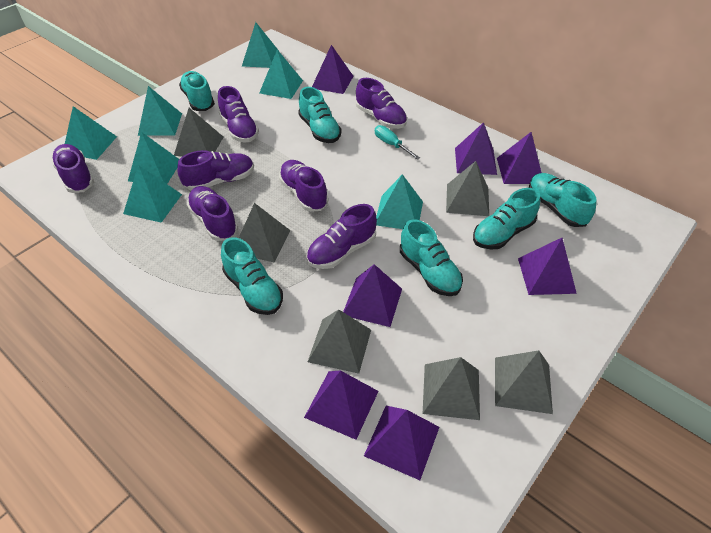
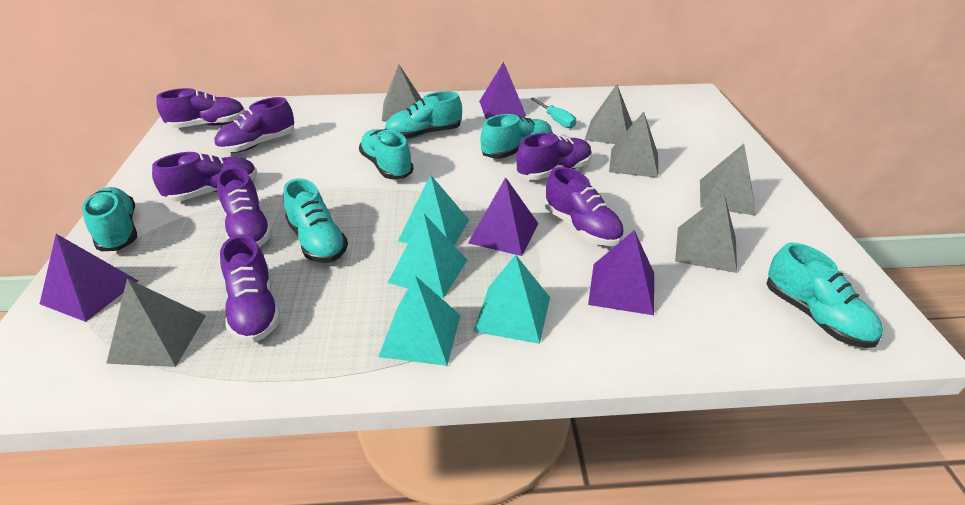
purple pyramid: 7 -> 4
turquoise pyramid: 7 -> 4

